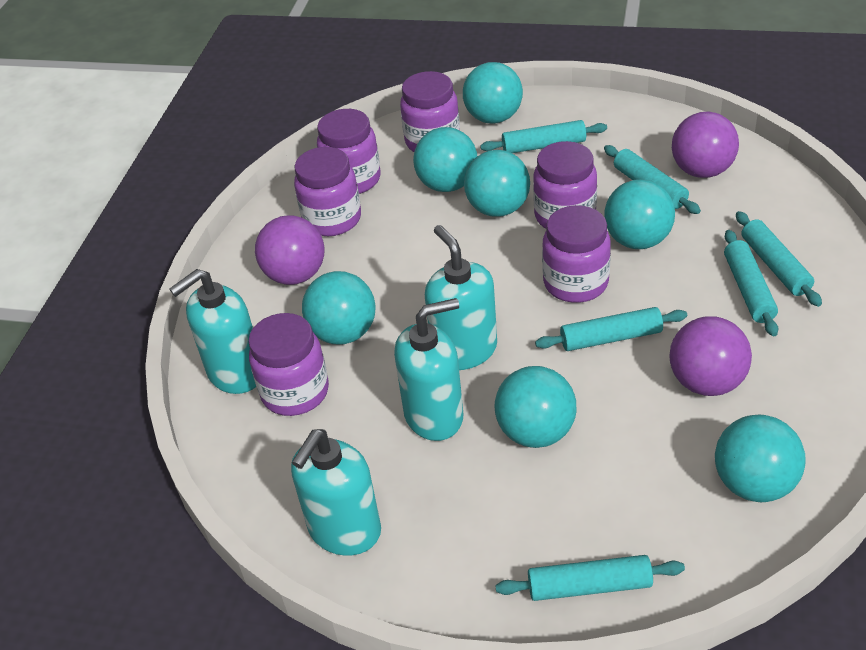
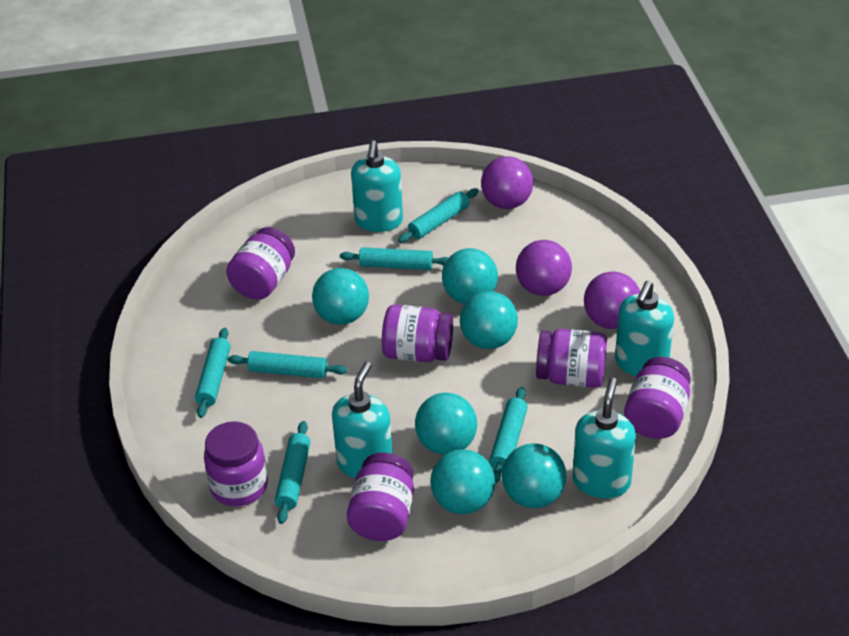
turquoise ball: 7 -> 6

